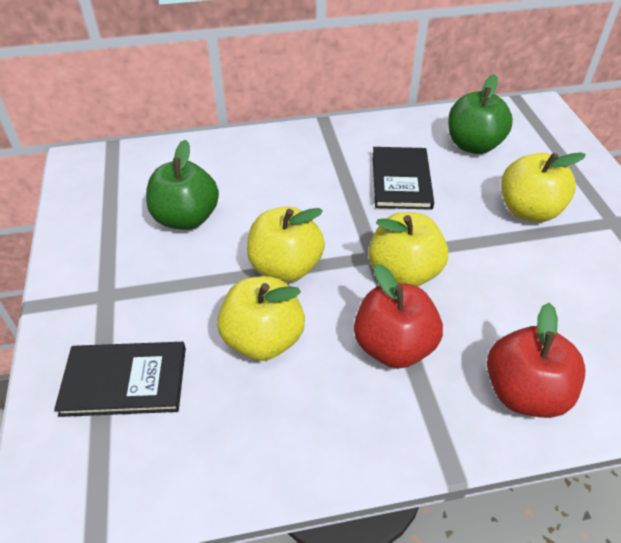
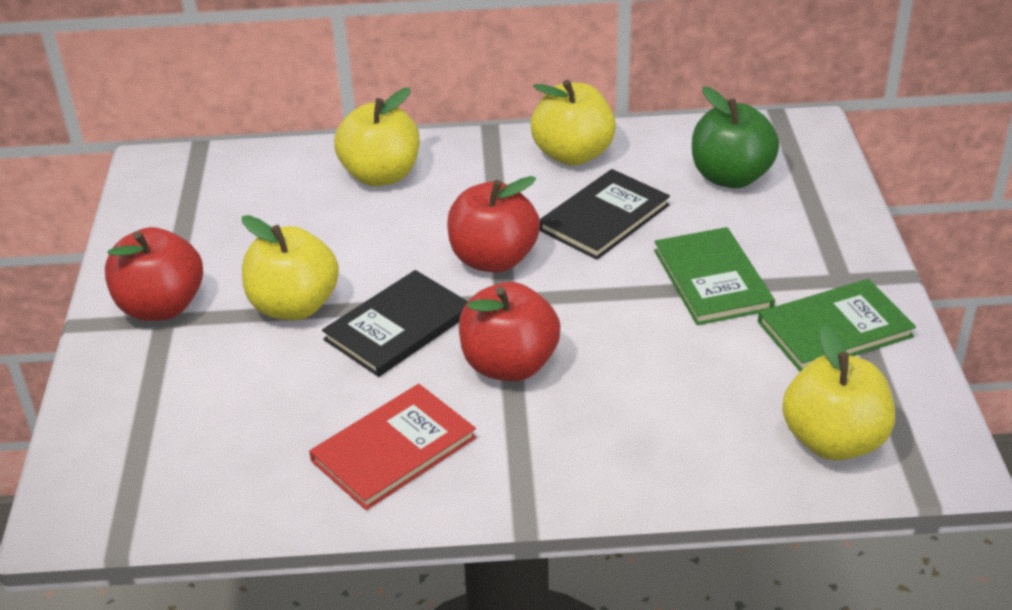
green apple: 2 -> 1
green book: 0 -> 2
red apple: 2 -> 3
red book: 0 -> 1

